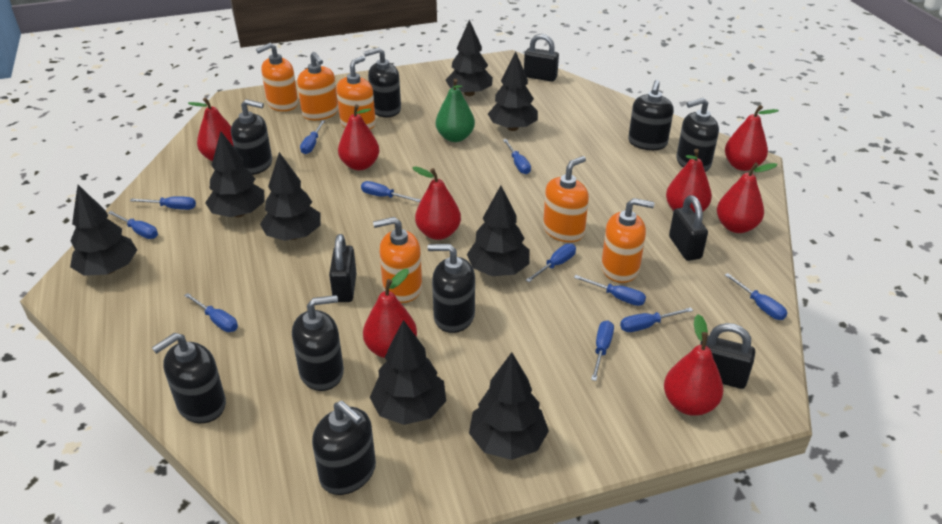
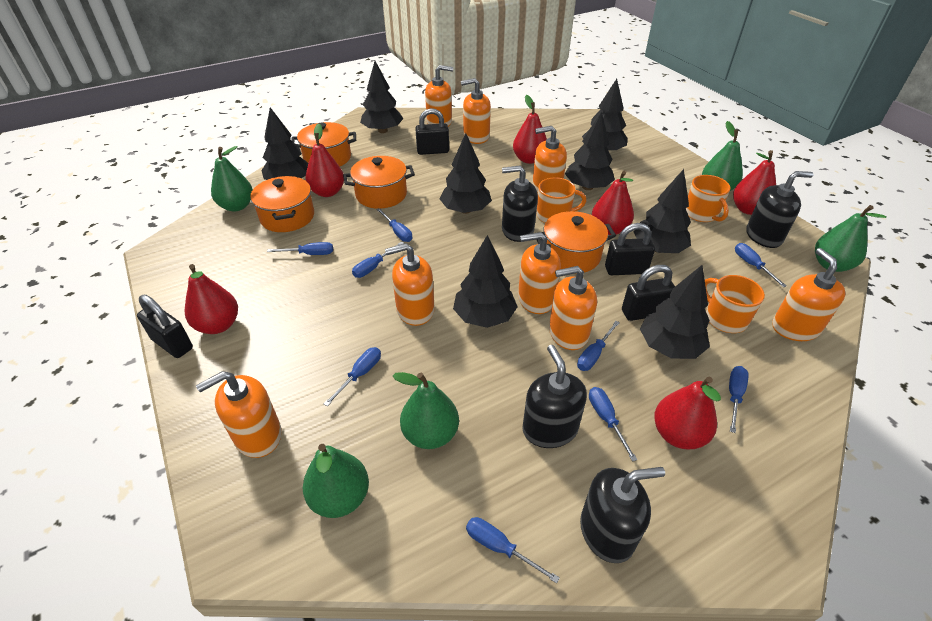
black soap dispenser: 8 -> 4
blue screwdriver: 11 -> 9
green pear: 1 -> 5
orange mug: 0 -> 3
orange pot: 0 -> 4
orange soap dispenser: 6 -> 8
red pear: 8 -> 6

